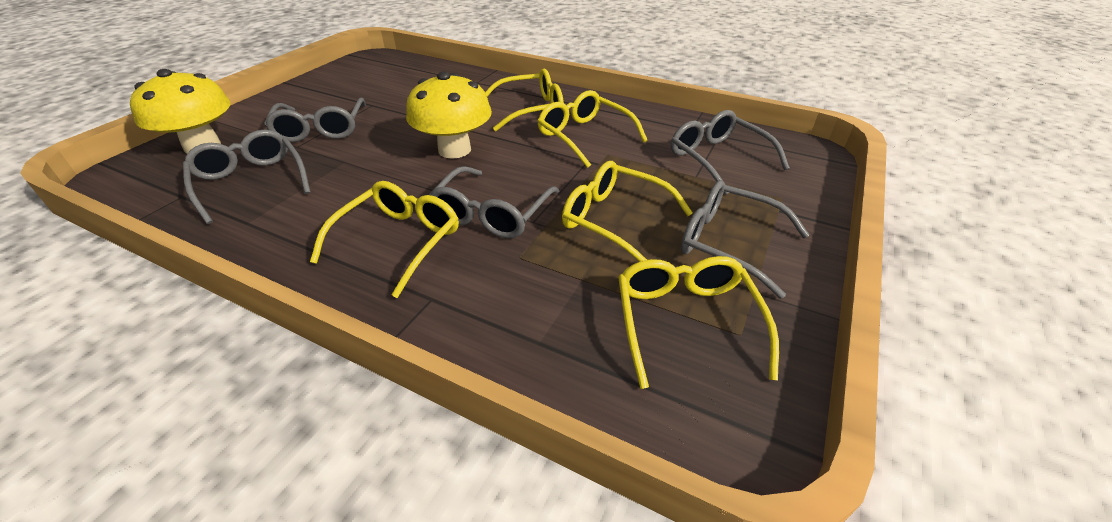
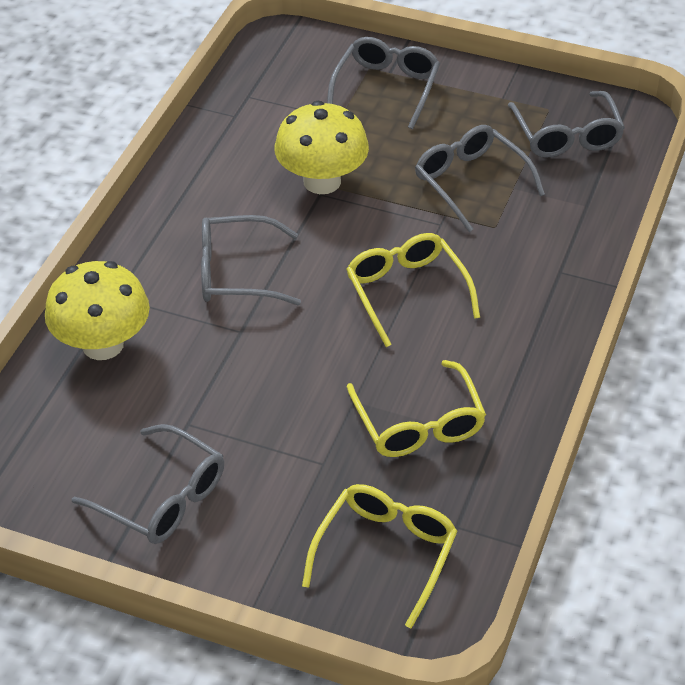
yellow glasses: 5 -> 3

